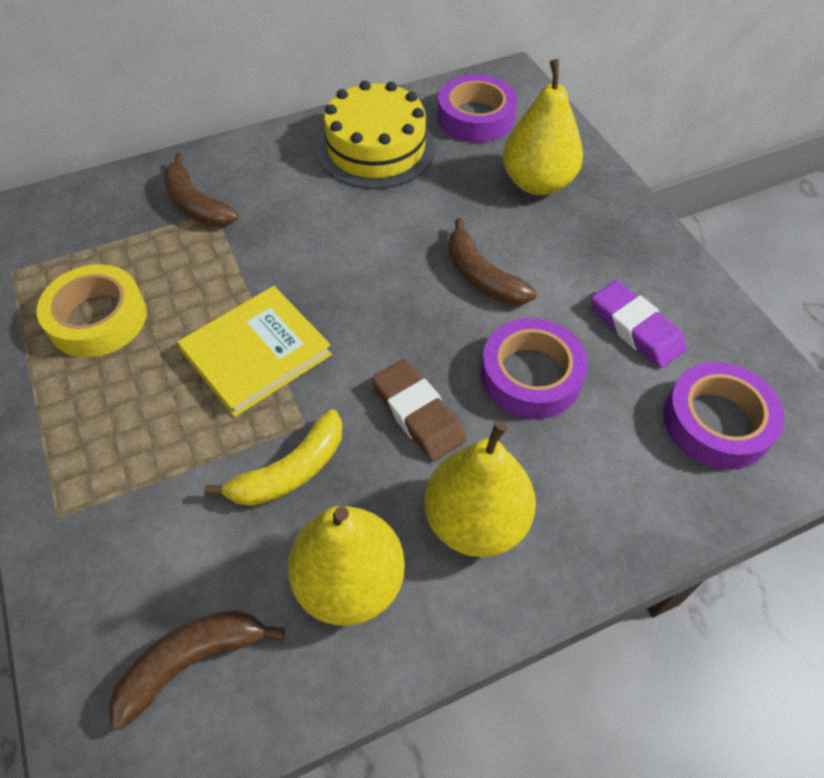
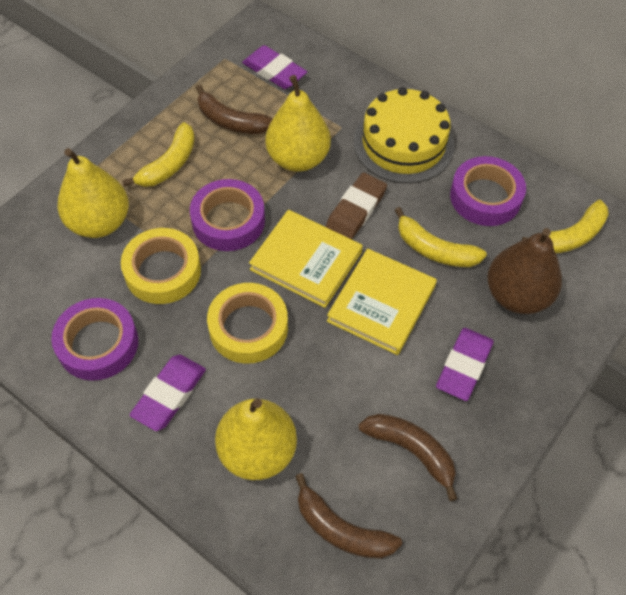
brown pear: 0 -> 1
purple eraser: 1 -> 3
yellow banana: 1 -> 3
yellow book: 1 -> 2
yellow tape: 1 -> 2

